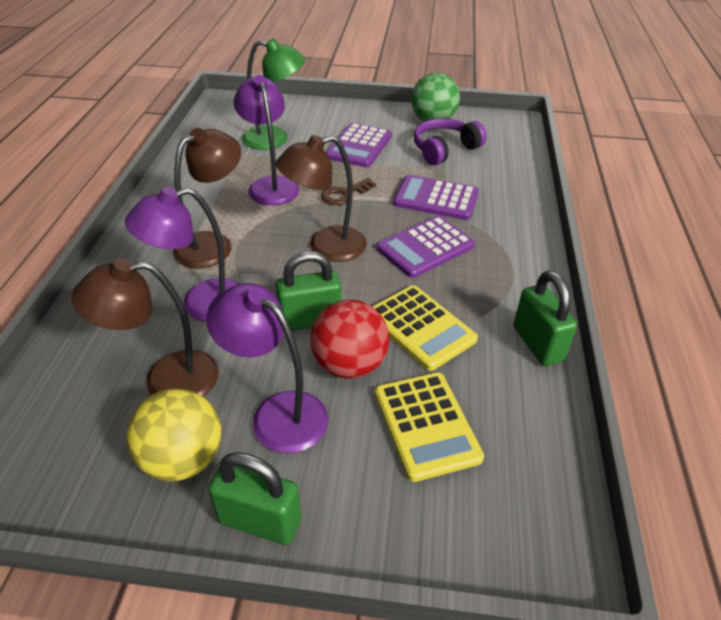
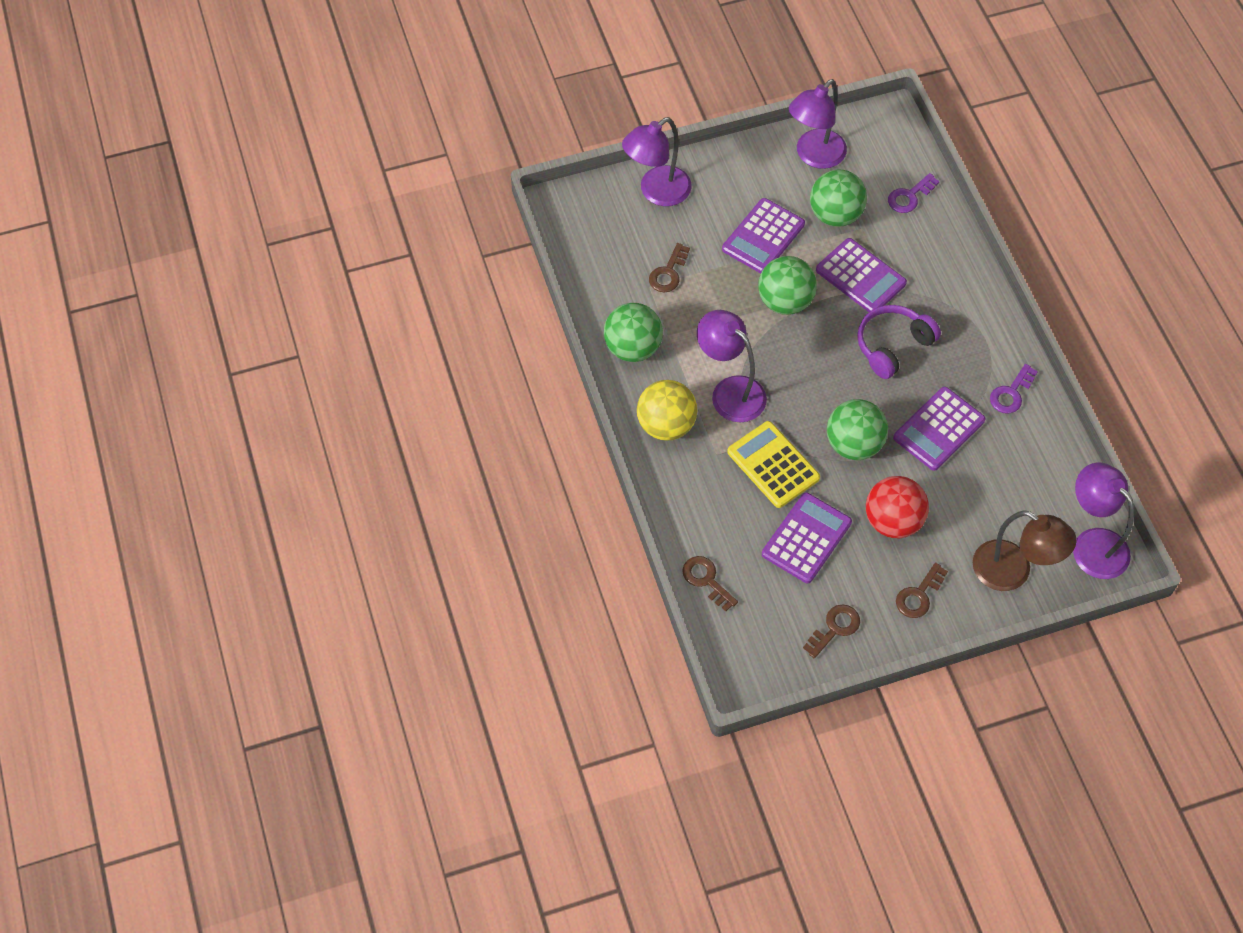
brown key: 1 -> 4
brown lamp: 3 -> 1
green ball: 1 -> 4
green lamp: 1 -> 0
green padlock: 3 -> 0
purple calculator: 3 -> 4
purple key: 0 -> 2
purple lamp: 3 -> 4
yellow calculator: 2 -> 1

